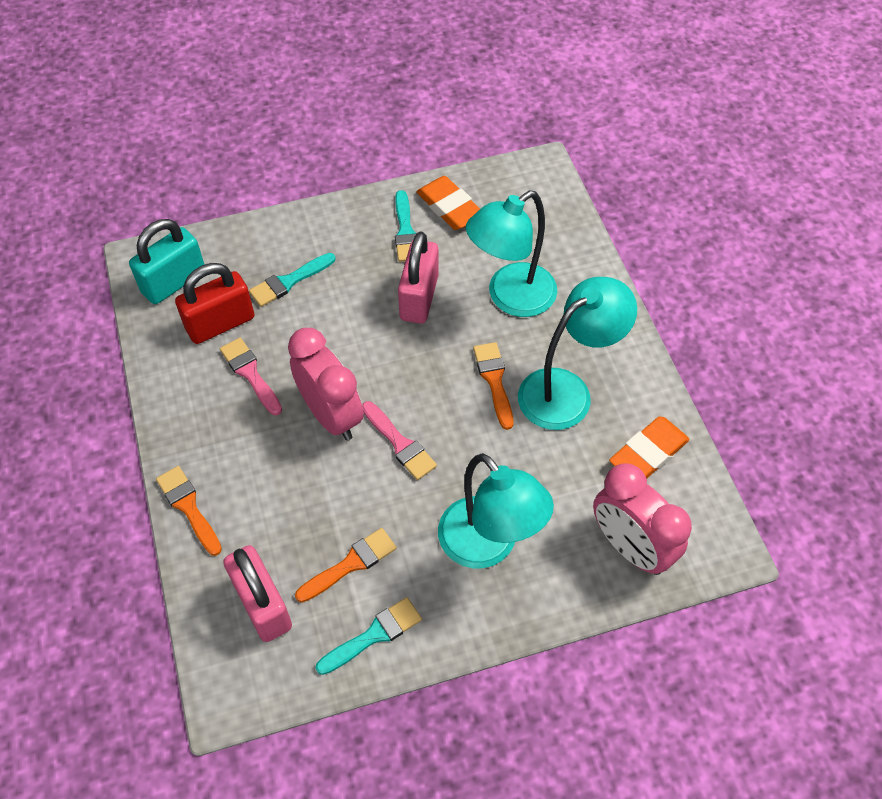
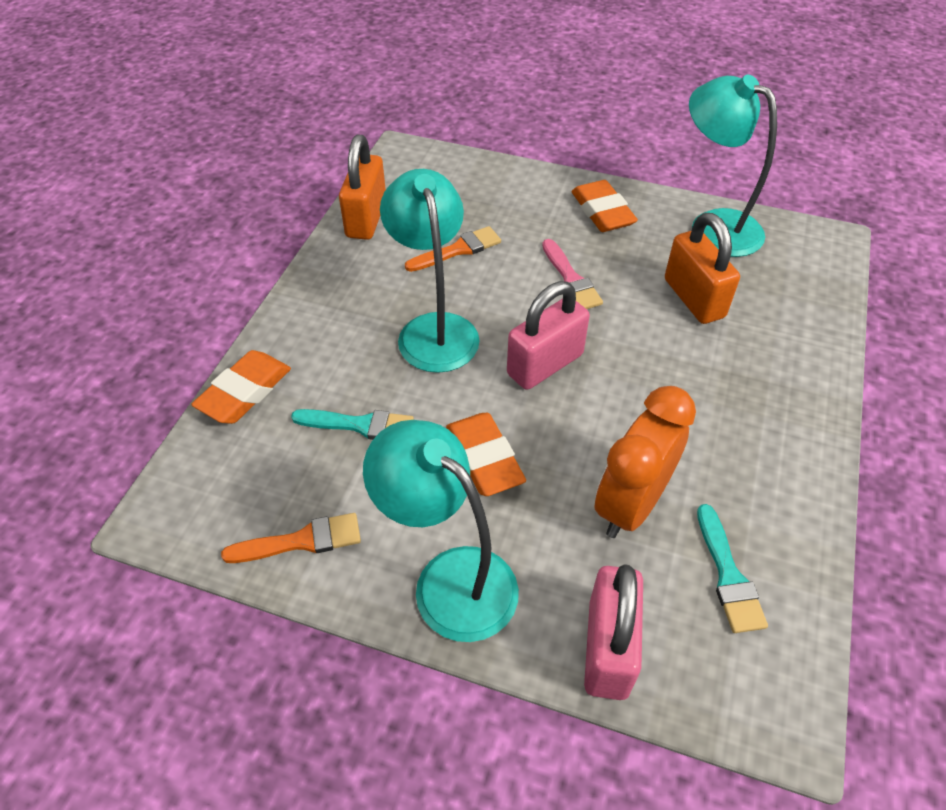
orange brush: 3 -> 2
orange clock: 0 -> 1
orange eraser: 2 -> 3
orange padlock: 0 -> 2
pink brush: 2 -> 1
pink clock: 2 -> 0
red padlock: 1 -> 0
turquoise brush: 3 -> 2
turquoise padlock: 1 -> 0

